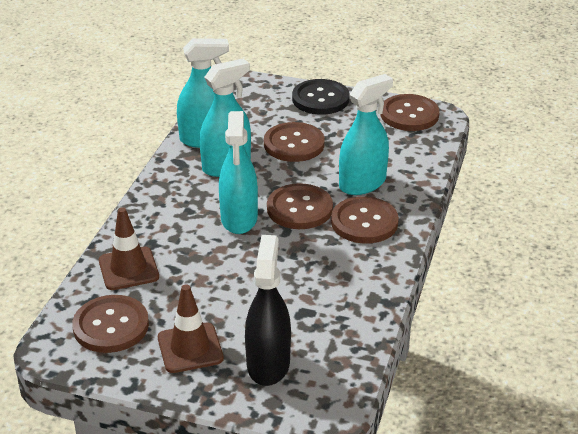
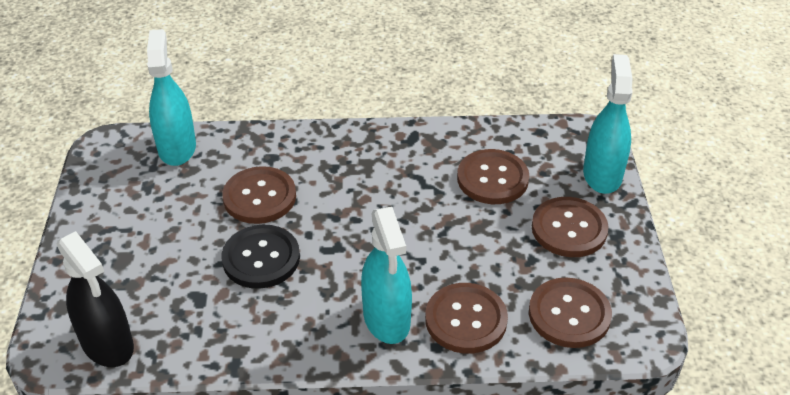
brown traffic cone: 2 -> 0
turquoise spray bottle: 4 -> 3

